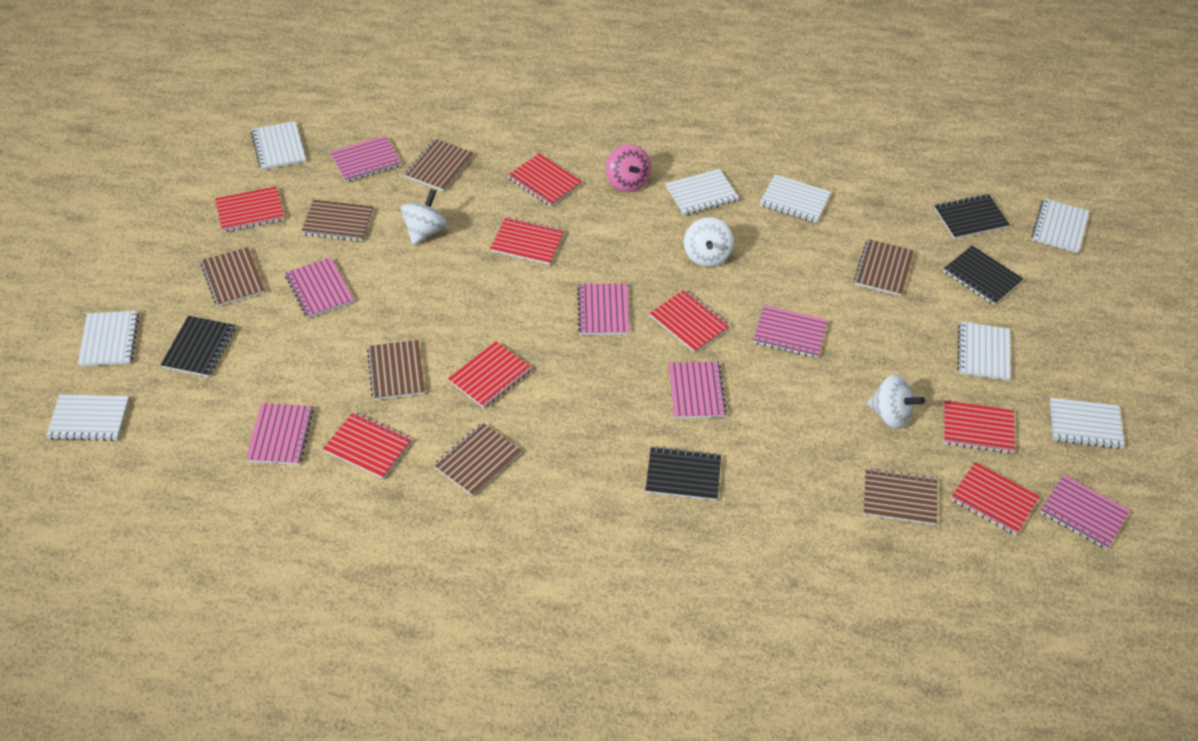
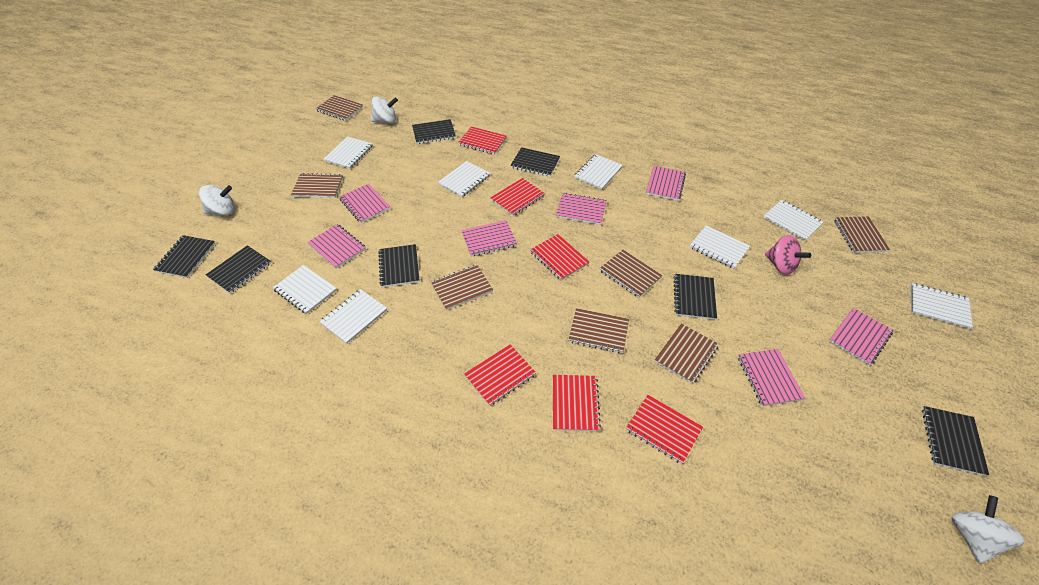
black notebook: 4 -> 7
red notebook: 8 -> 6

